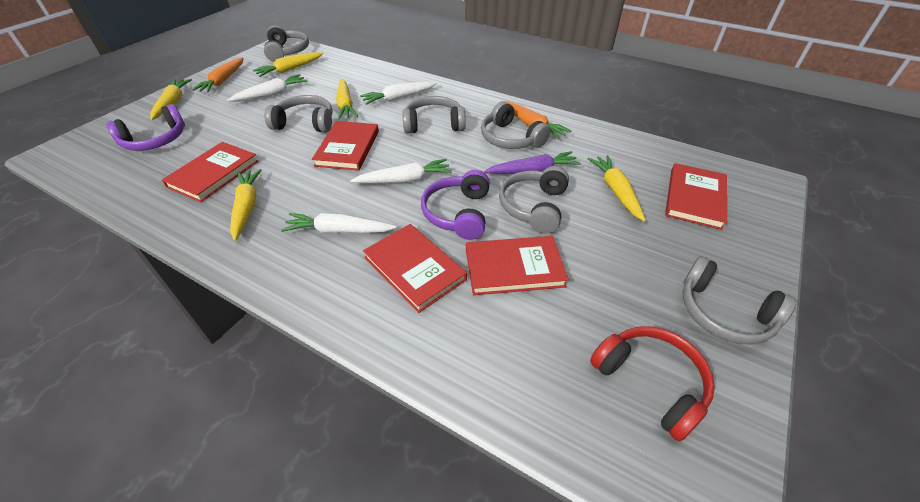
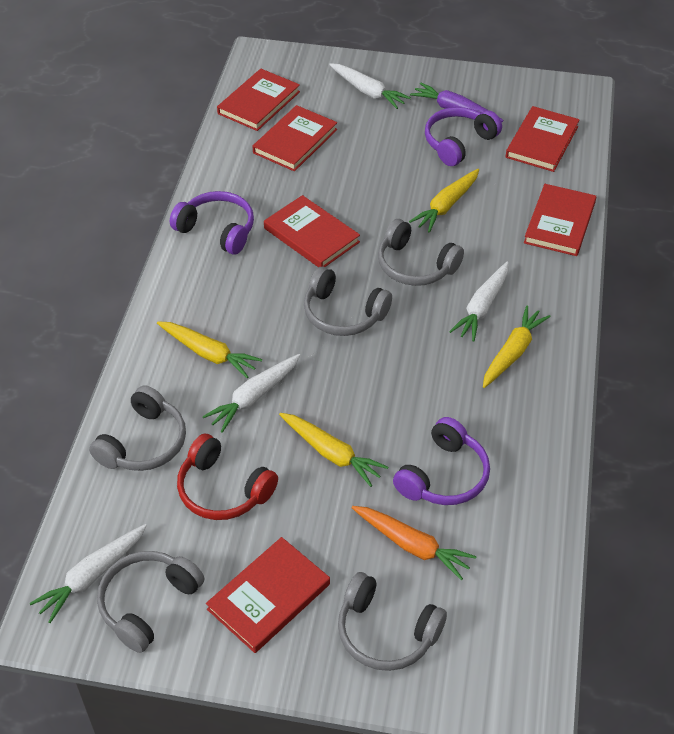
grey headphones: 6 -> 5
orange carrot: 2 -> 1
purple headphones: 2 -> 3
red book: 5 -> 6
yellow carrot: 5 -> 4

